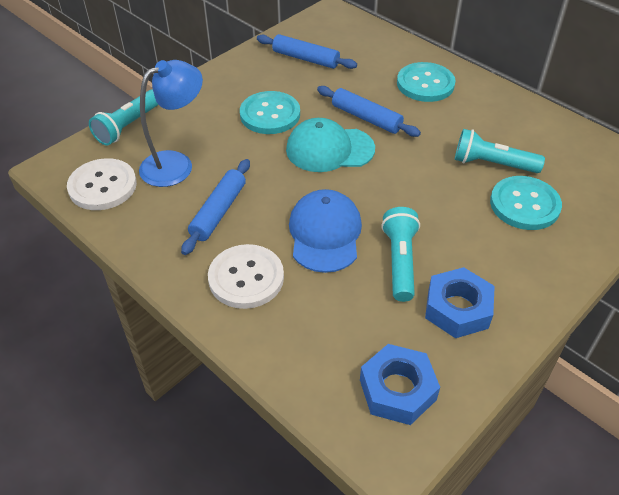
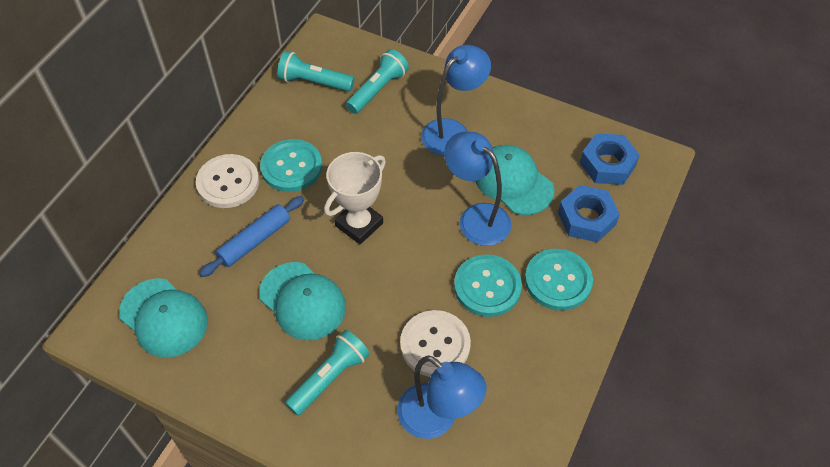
blue cap: 1 -> 0
blue lamp: 1 -> 3
blue rolling pin: 3 -> 1
turquoise cap: 1 -> 3
white trophy: 0 -> 1

